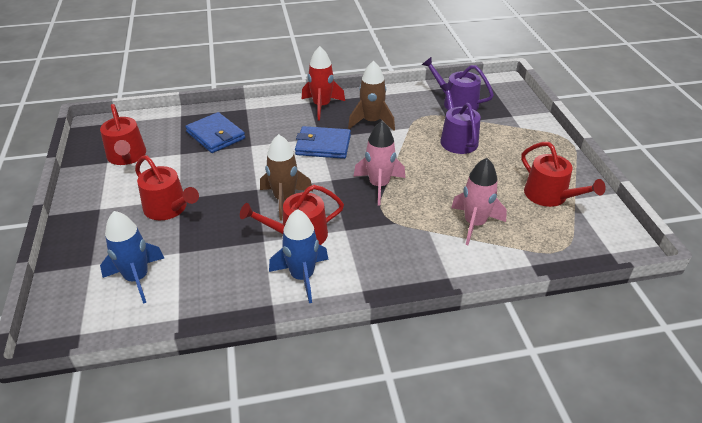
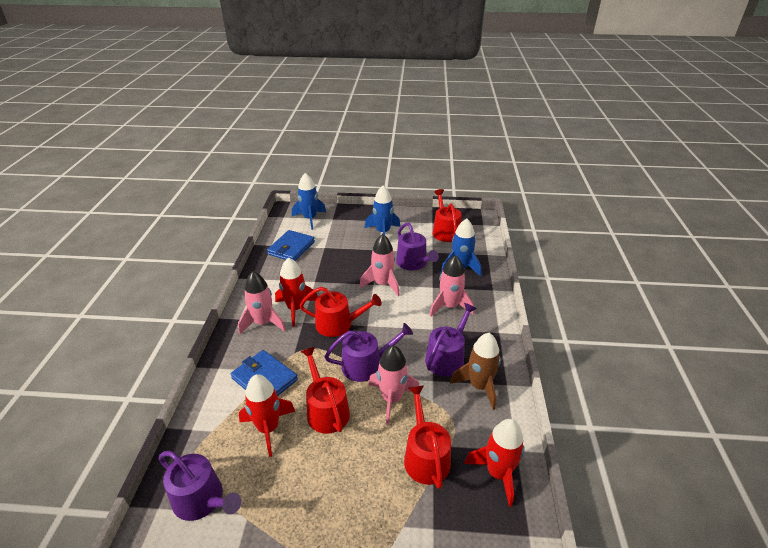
blue rocket: 2 -> 3
brown rocket: 2 -> 1
pink rocket: 2 -> 4
purple watering can: 2 -> 4
red rocket: 1 -> 3

